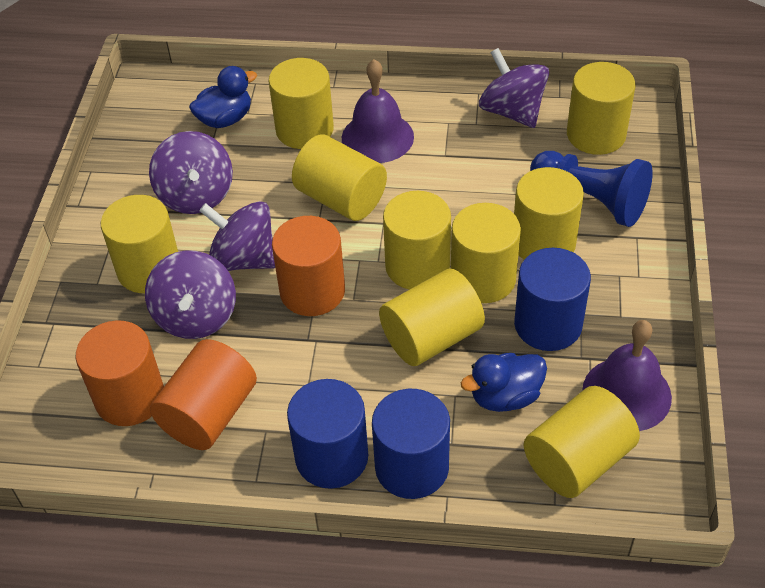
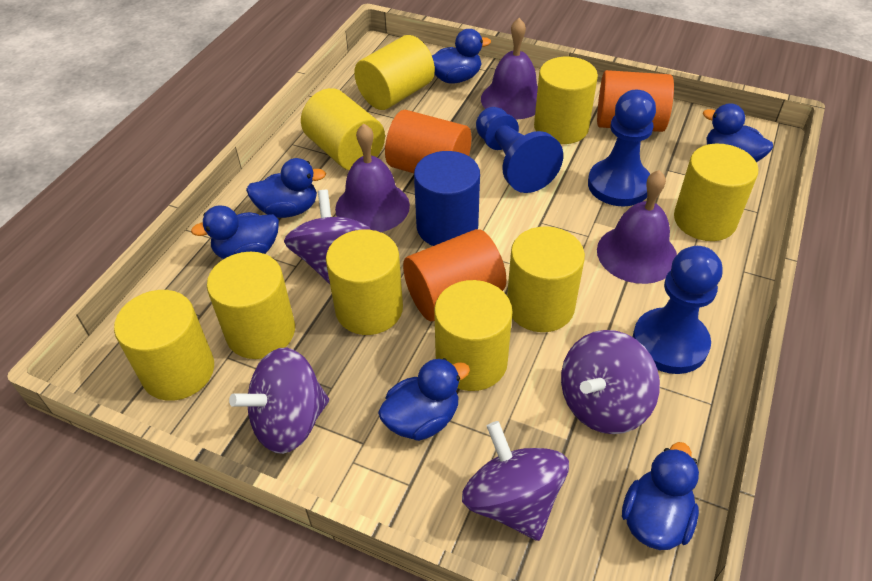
blue cylinder: 3 -> 1
blue duck: 2 -> 6
blue pawn: 1 -> 3
purple bell: 2 -> 3

